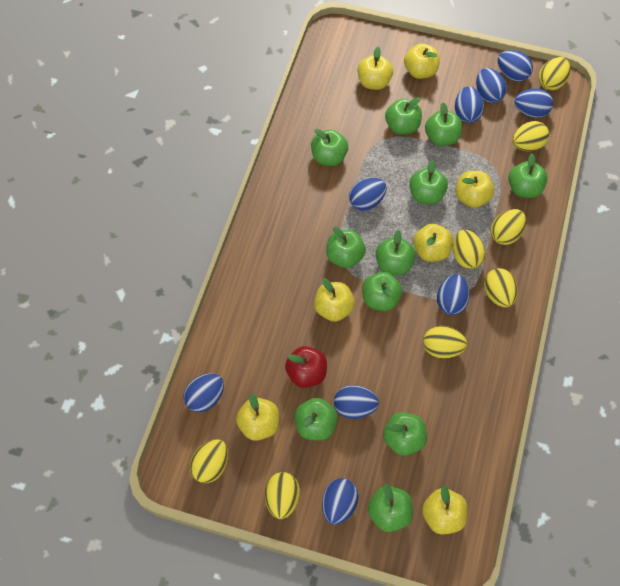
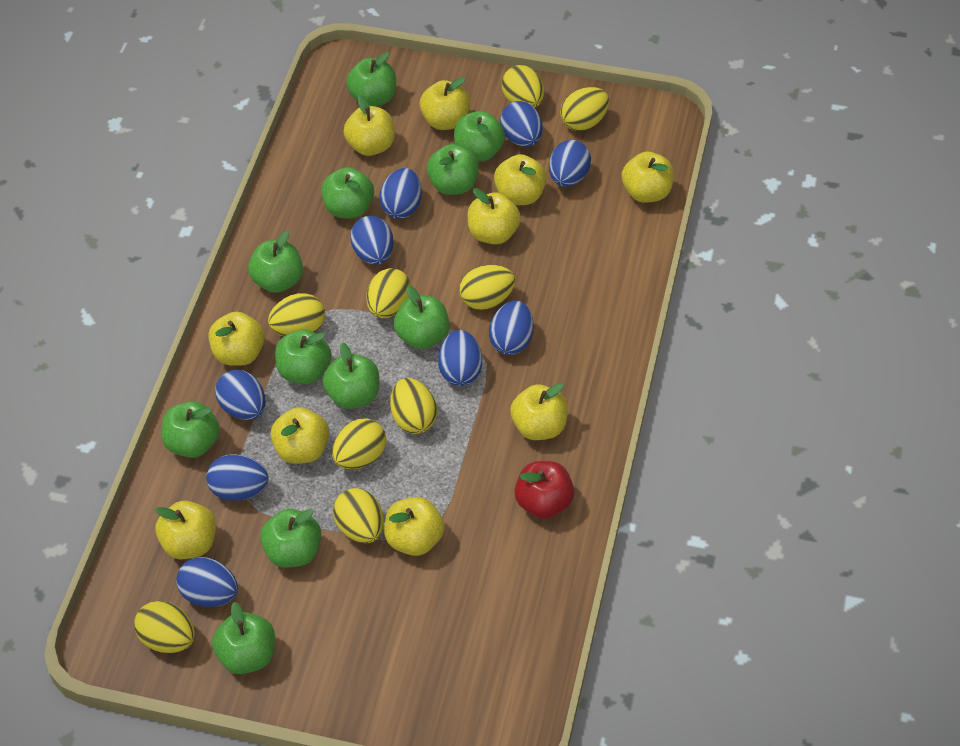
yellow apple: 7 -> 10
yellow egg: 8 -> 9

